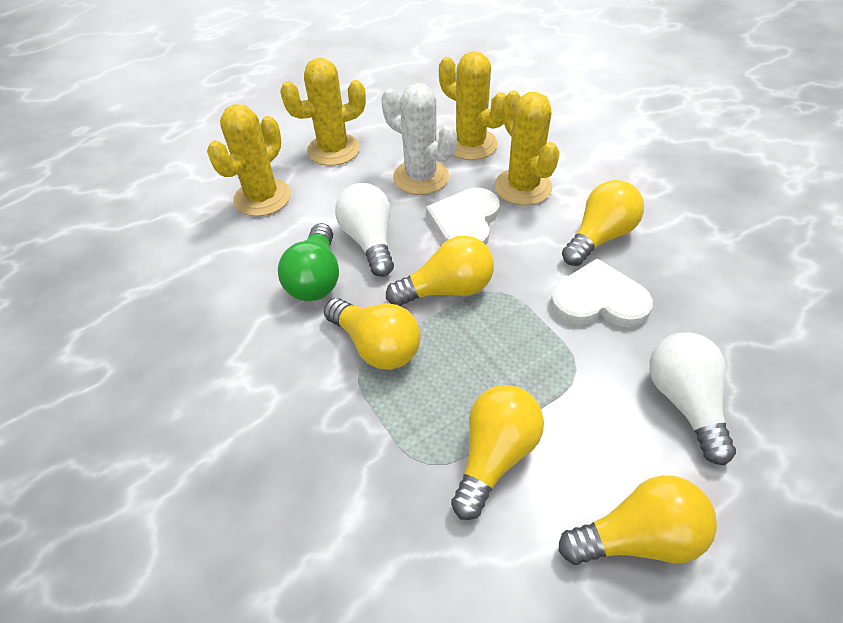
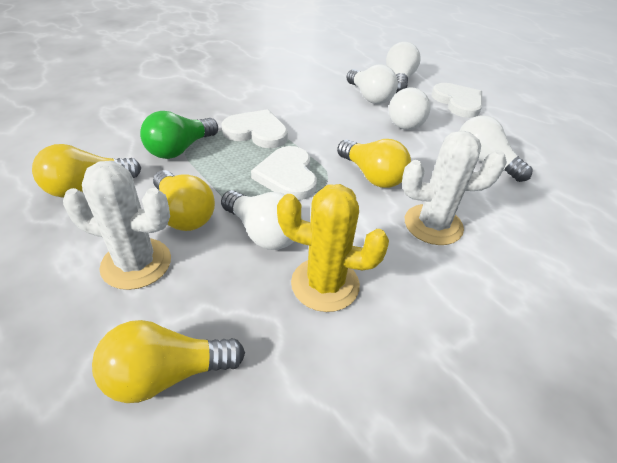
white cactus: 1 -> 2
white heart: 2 -> 3
white light bulb: 2 -> 5
yellow cactus: 4 -> 1
yellow light bulb: 5 -> 4

